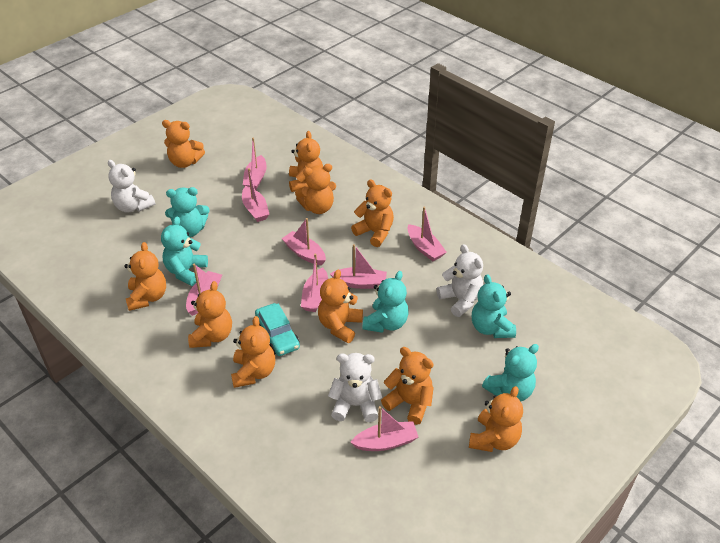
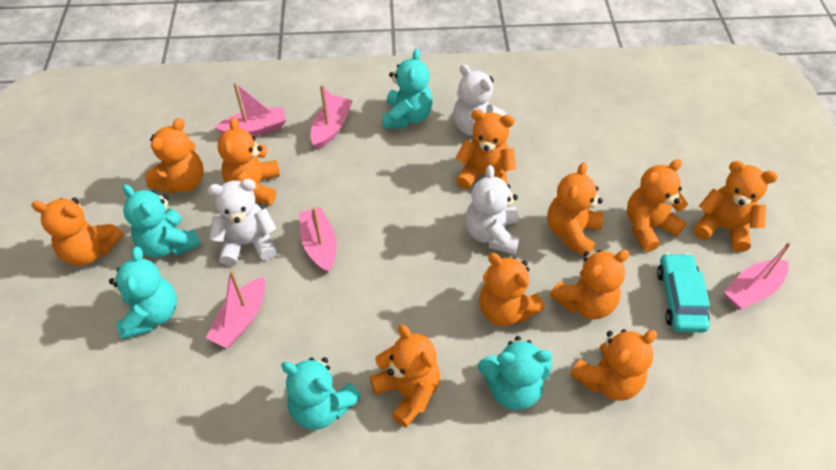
orange teddy bear: 10 -> 11
pink boat: 8 -> 5

